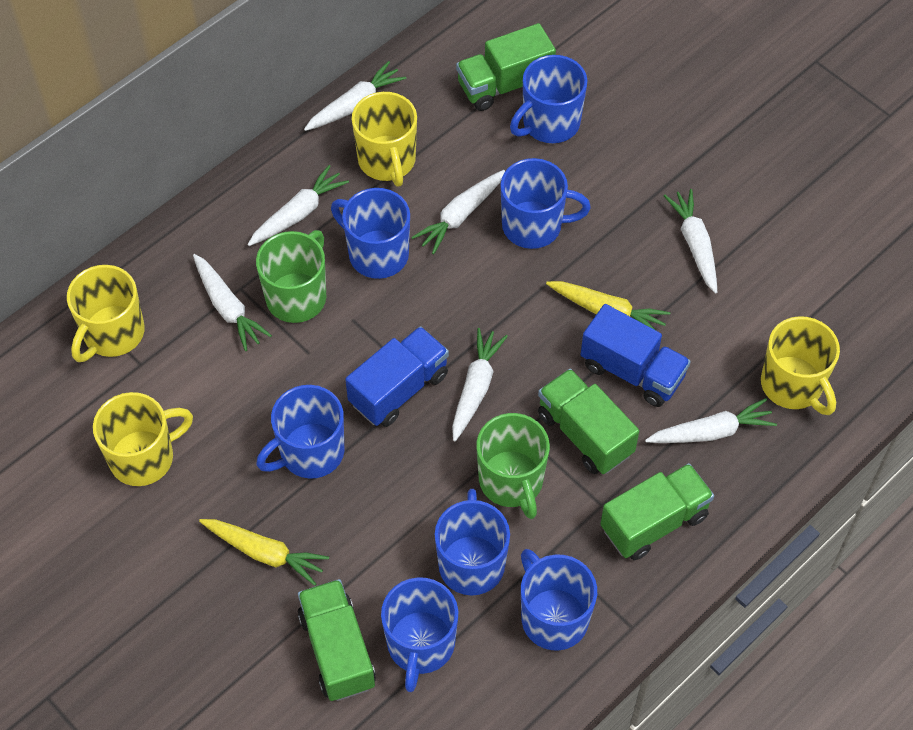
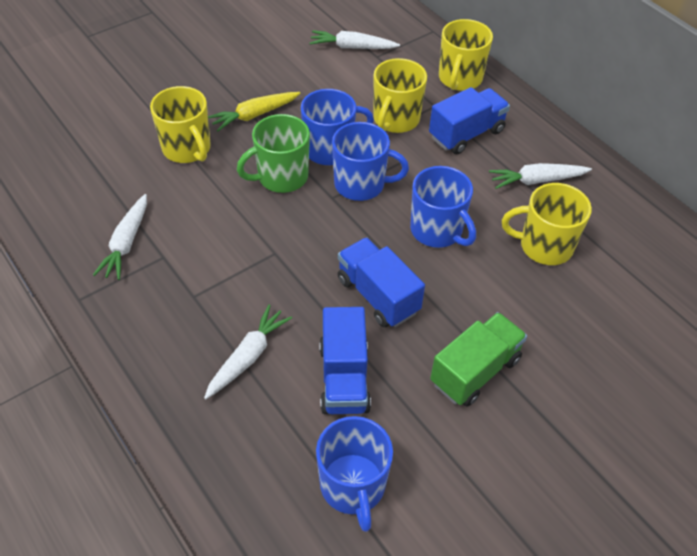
blue mug: 7 -> 4
blue truck: 2 -> 3
green mug: 2 -> 1
green truck: 4 -> 1
white carrot: 7 -> 4
yellow carrot: 2 -> 1

